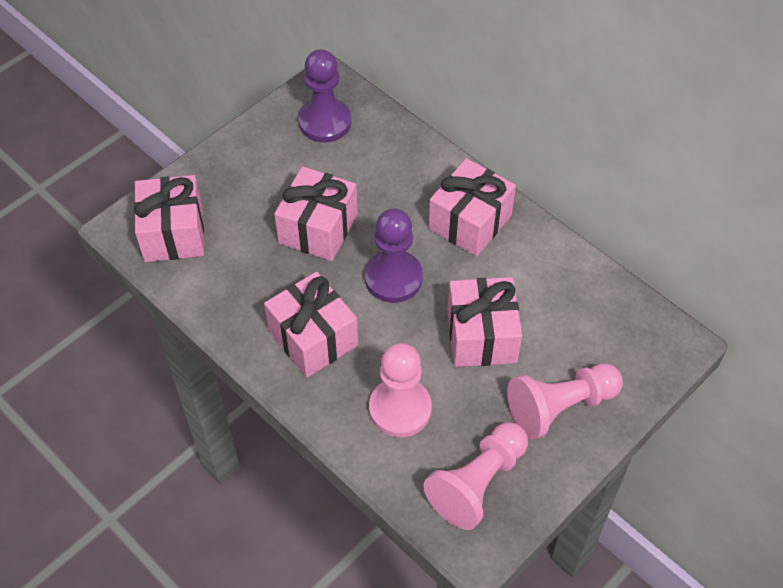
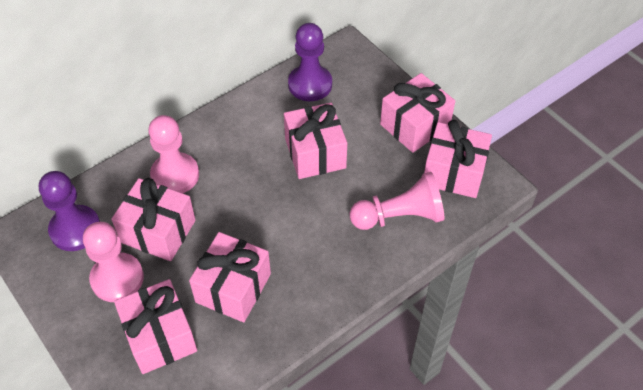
pink gift: 5 -> 6

